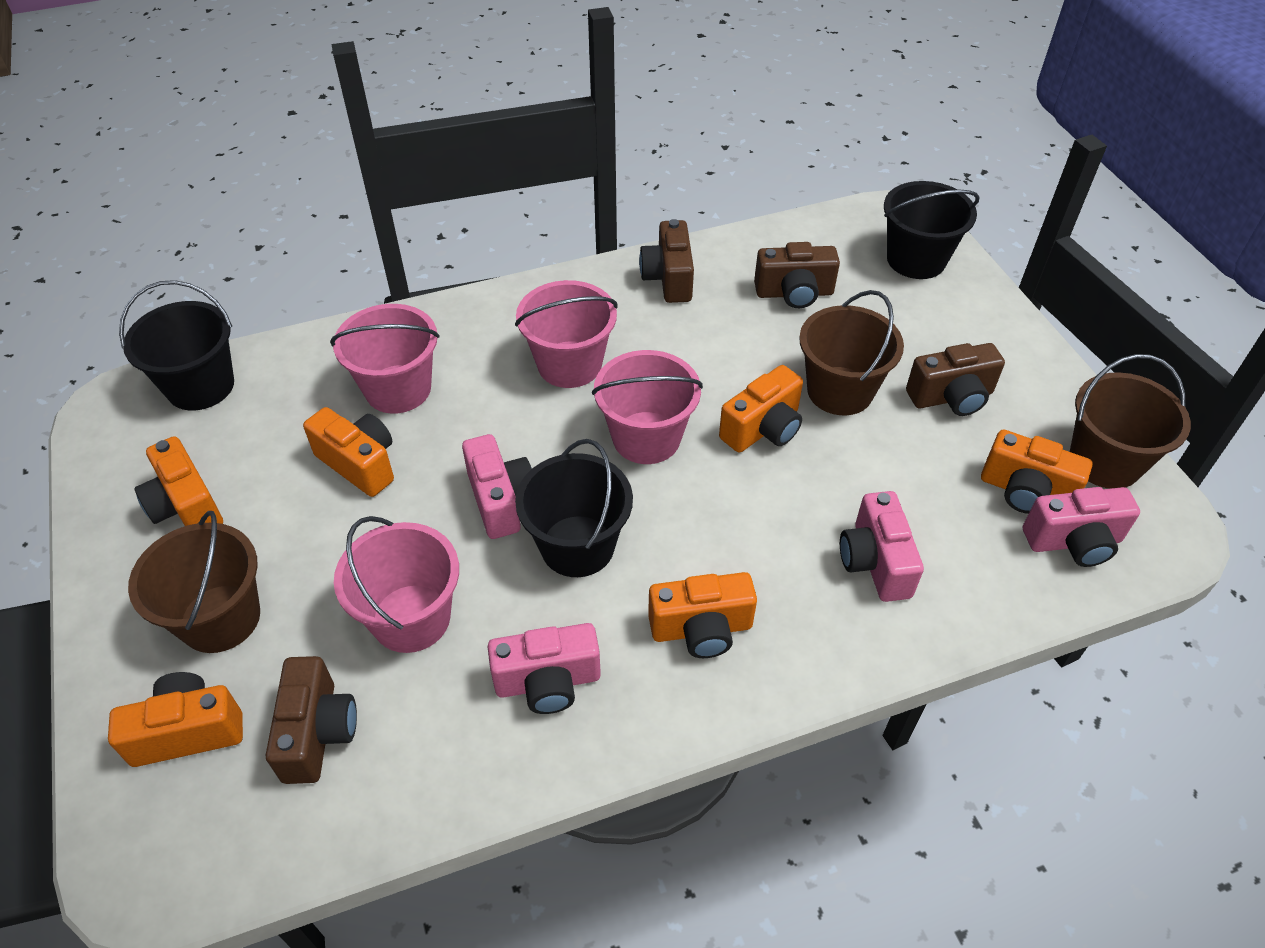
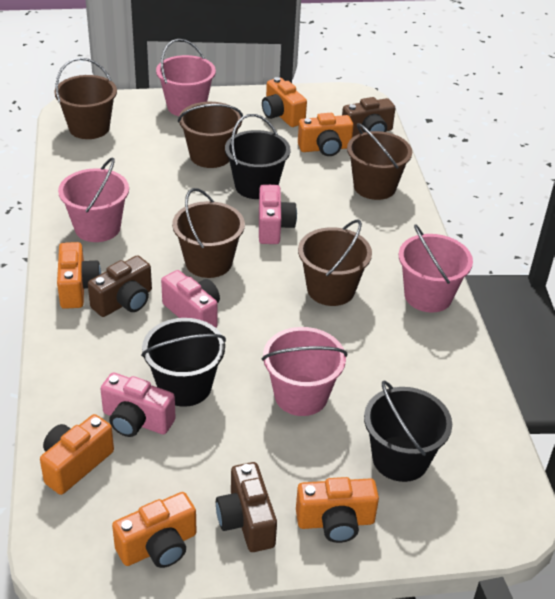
brown bucket: 3 -> 5
brown camera: 4 -> 3
pink camera: 4 -> 3

